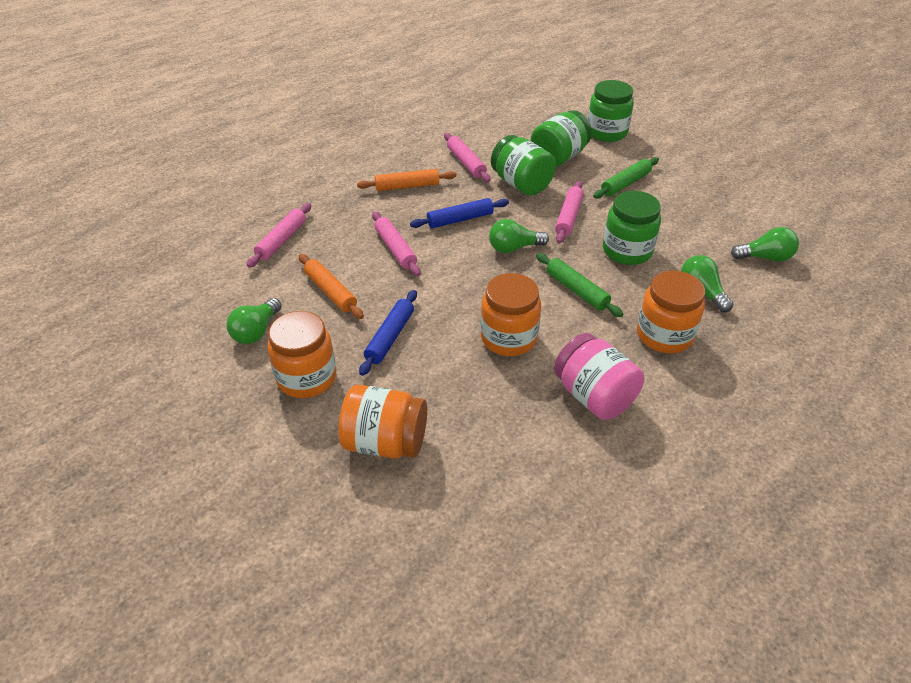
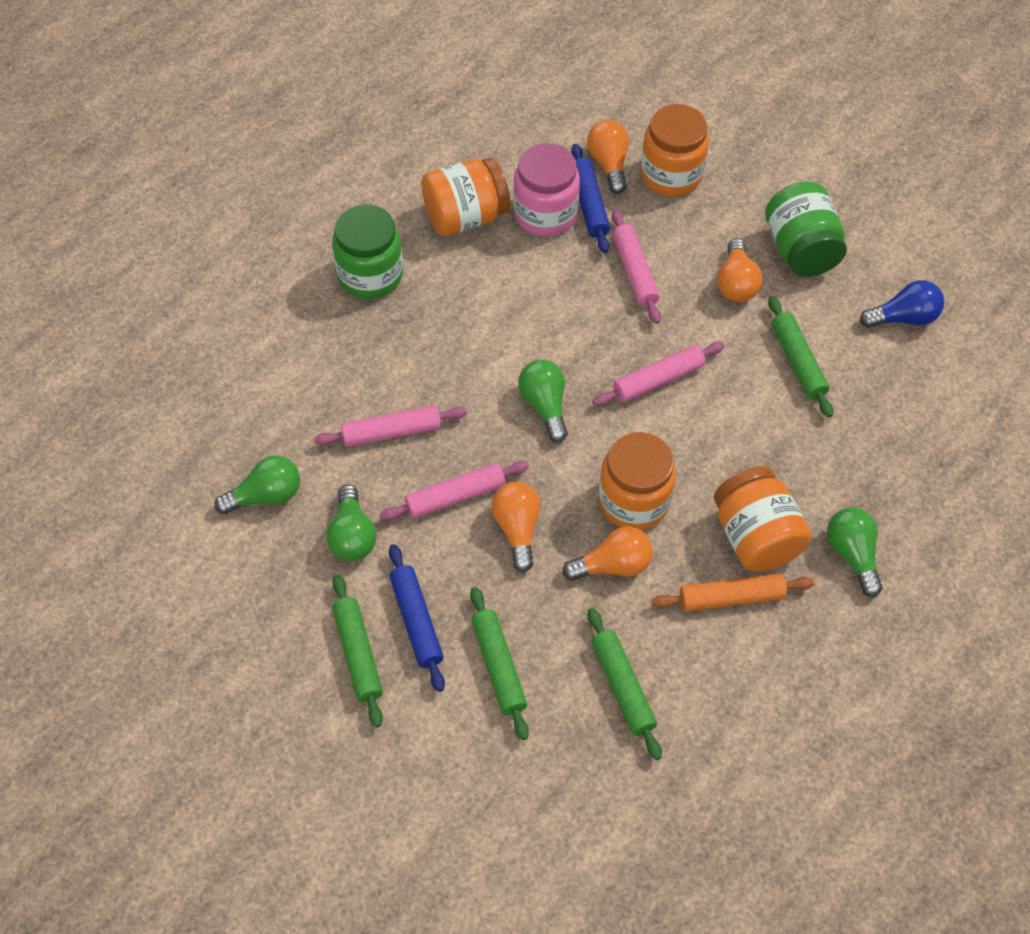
blue light bulb: 0 -> 1
green jar: 4 -> 2
green rolling pin: 2 -> 4
orange light bulb: 0 -> 4
orange rolling pin: 2 -> 1

